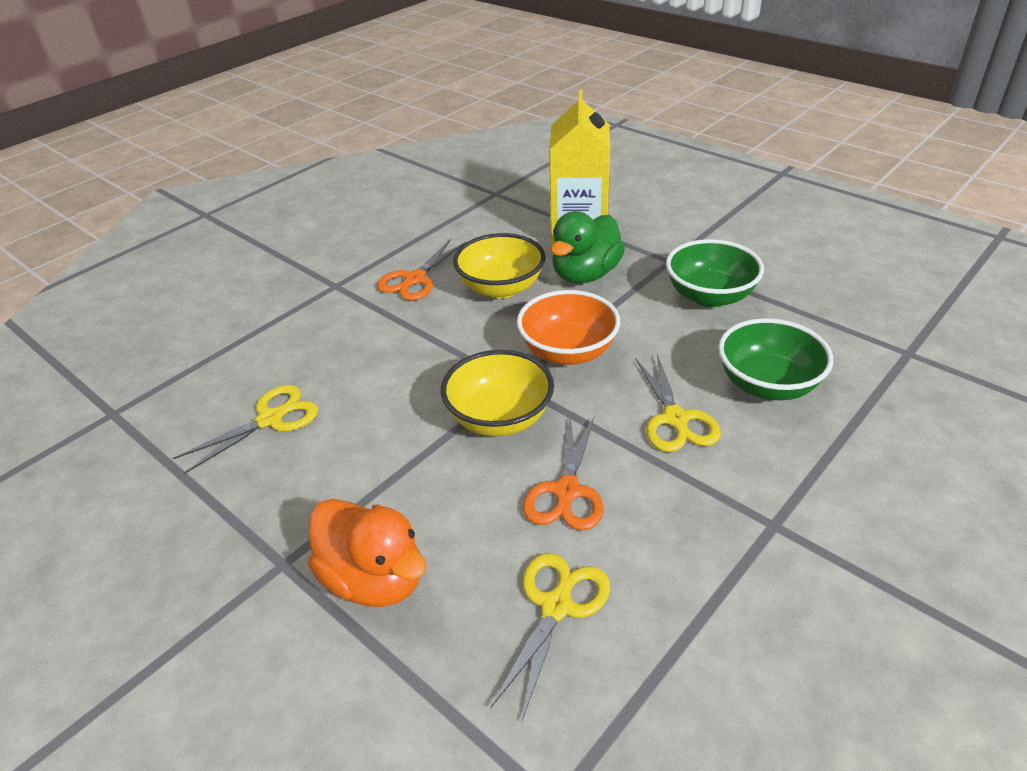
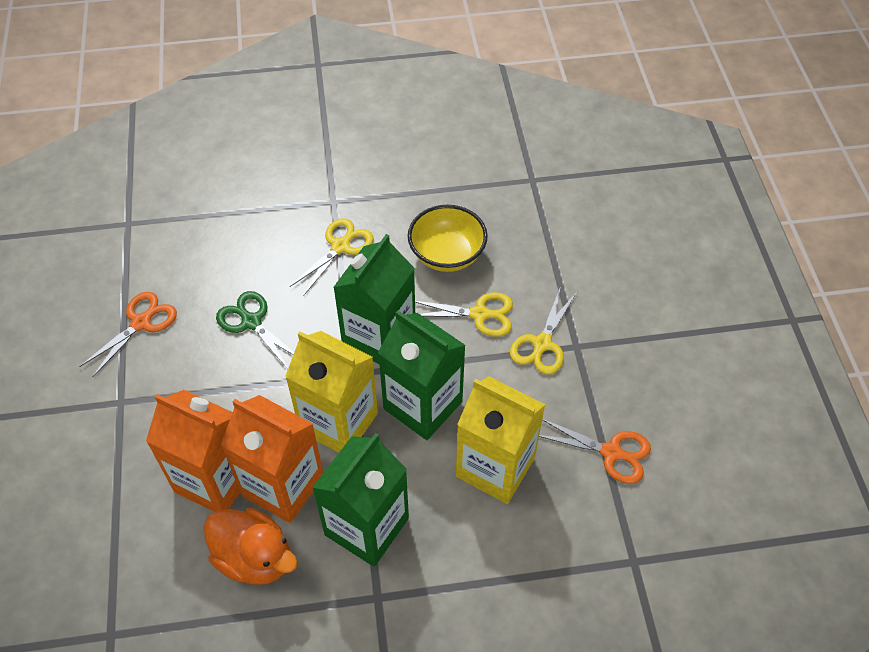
green bowl: 2 -> 0
green carton: 0 -> 3
green duck: 1 -> 0
green scissors: 0 -> 1
orange bowl: 1 -> 0
orange carton: 0 -> 2
yellow bowl: 2 -> 1
yellow carton: 1 -> 2

